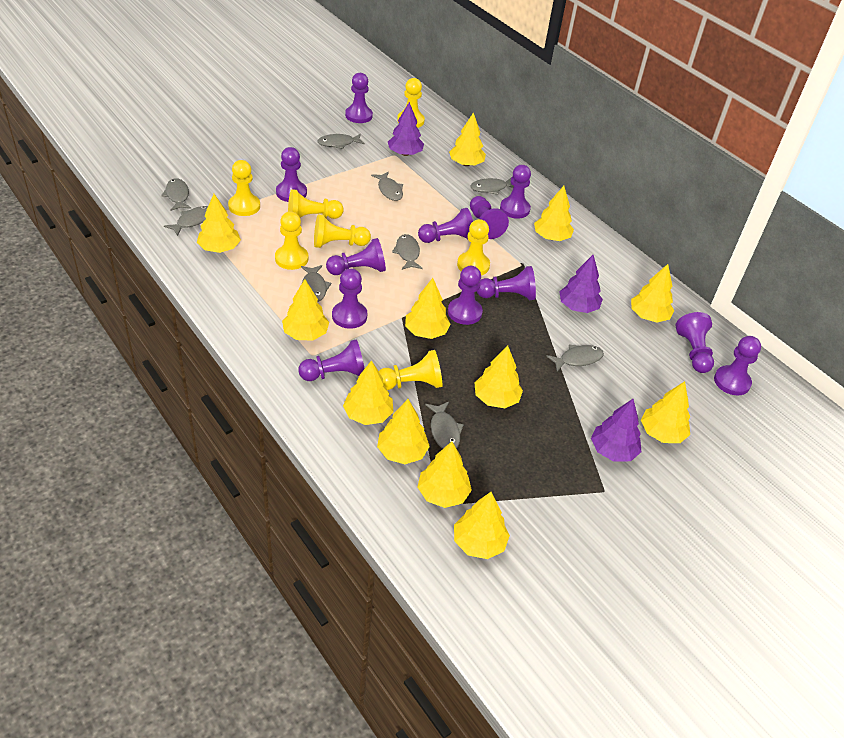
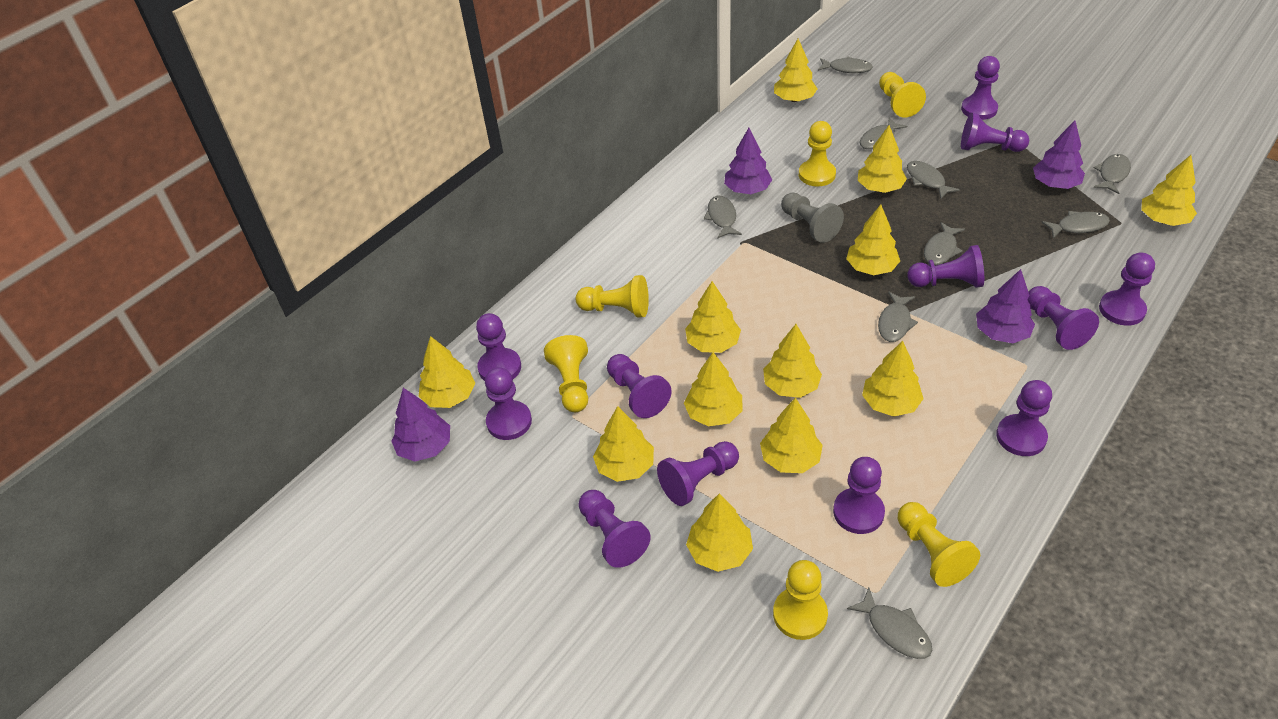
grey pawn: 0 -> 1
purple tree: 3 -> 4
yellow pawn: 7 -> 6

